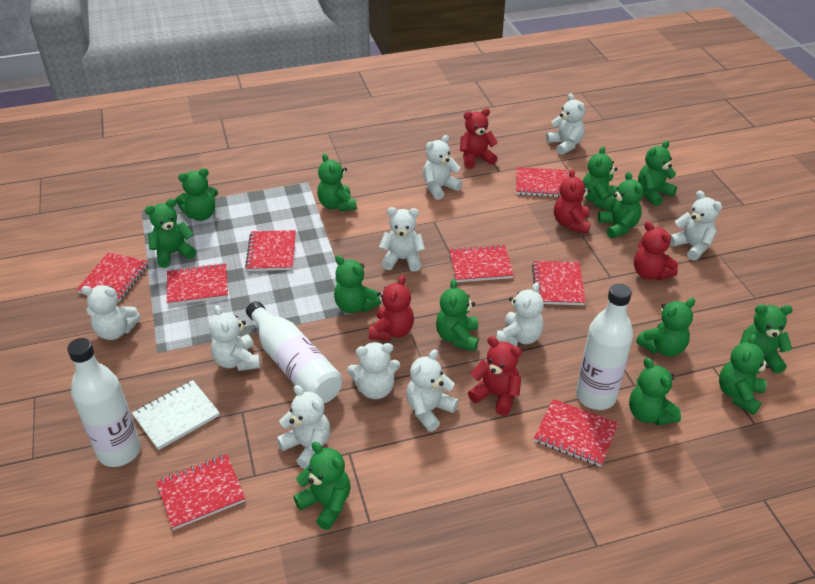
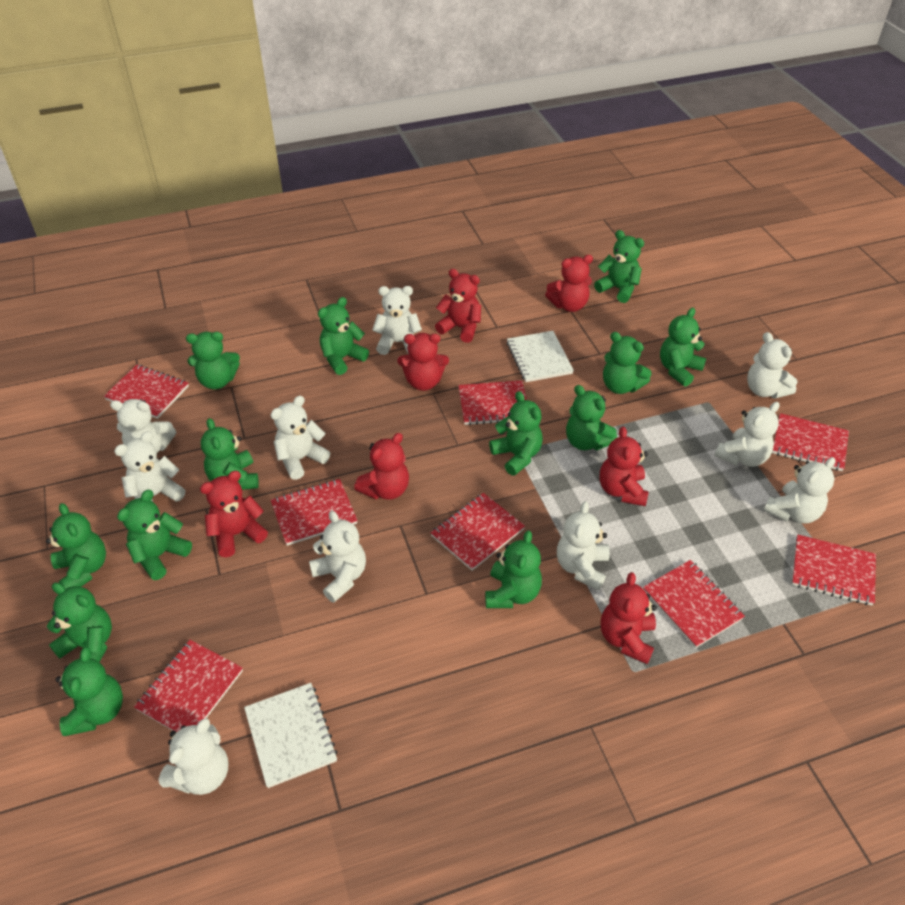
red teddy bear: 5 -> 7
white bottle: 3 -> 0
white notebook: 1 -> 2

